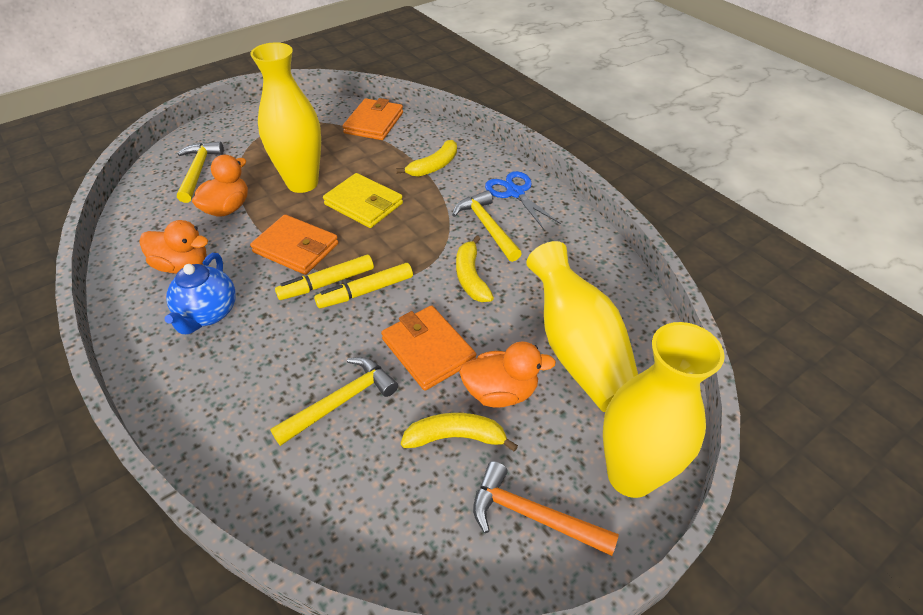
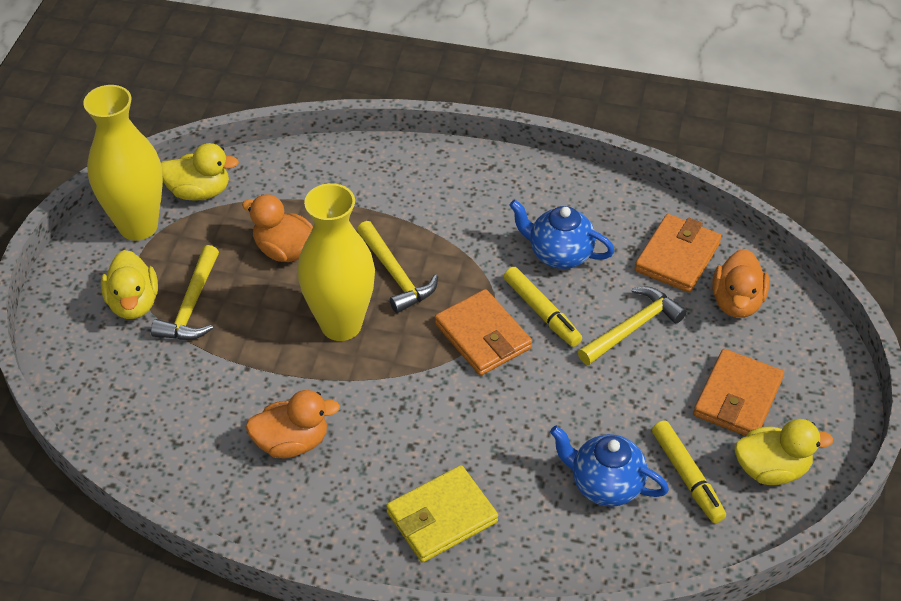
blue scissors: 1 -> 0
blue teapot: 1 -> 2
orange hammer: 1 -> 0
yellow banana: 3 -> 0
yellow duck: 0 -> 3
yellow vase: 3 -> 2

